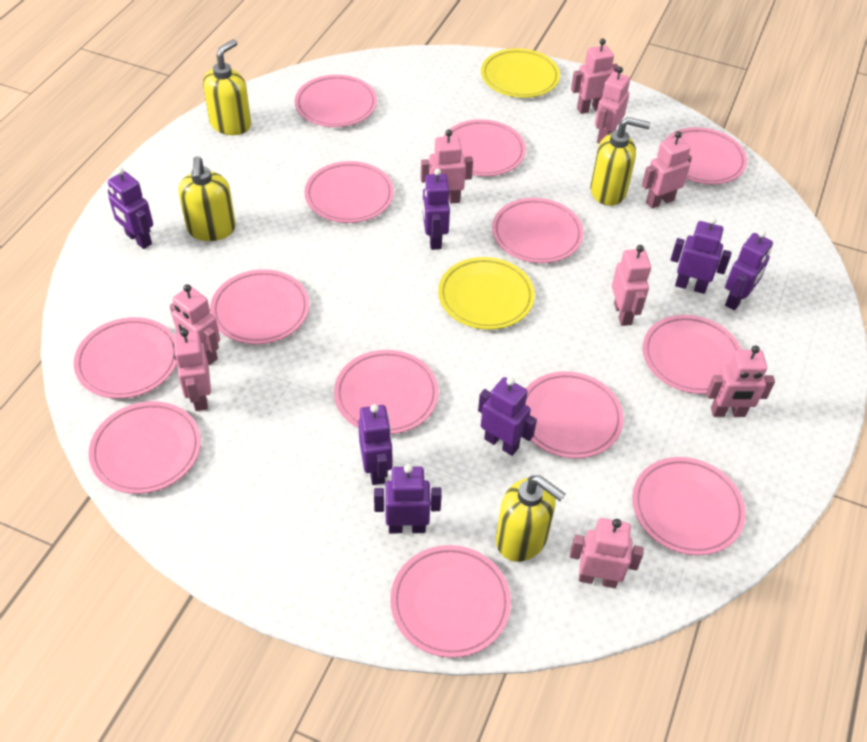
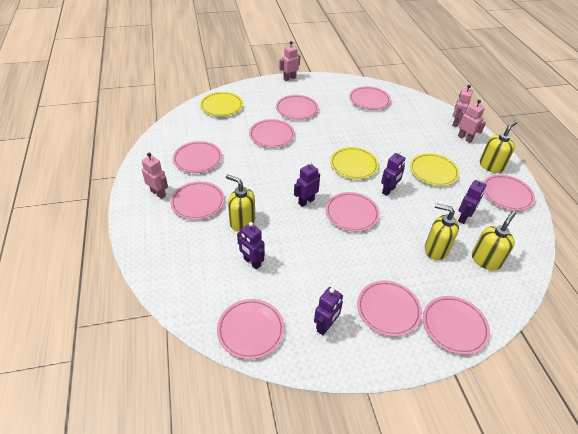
pink plate: 13 -> 10
pink robot: 9 -> 4
purple robot: 7 -> 5
yellow plate: 2 -> 3

